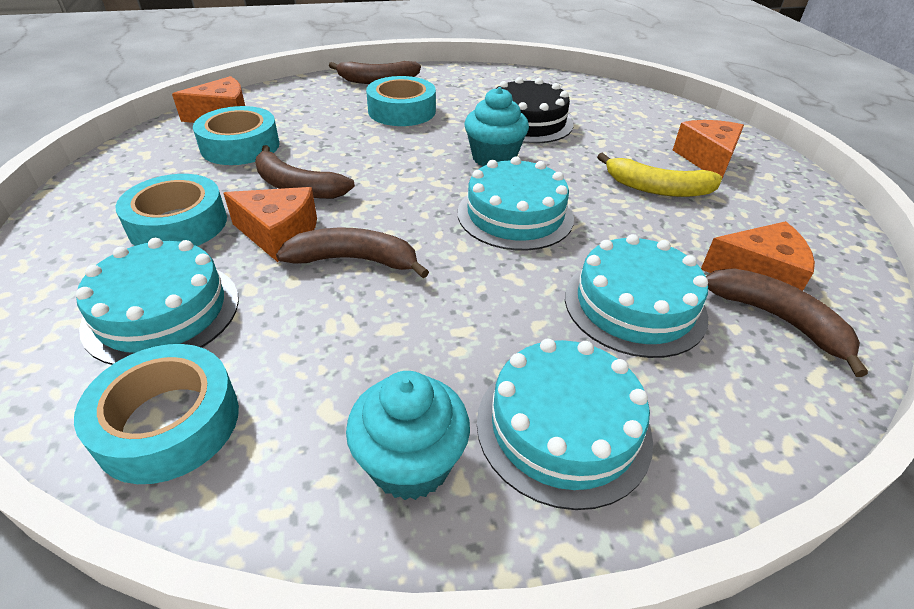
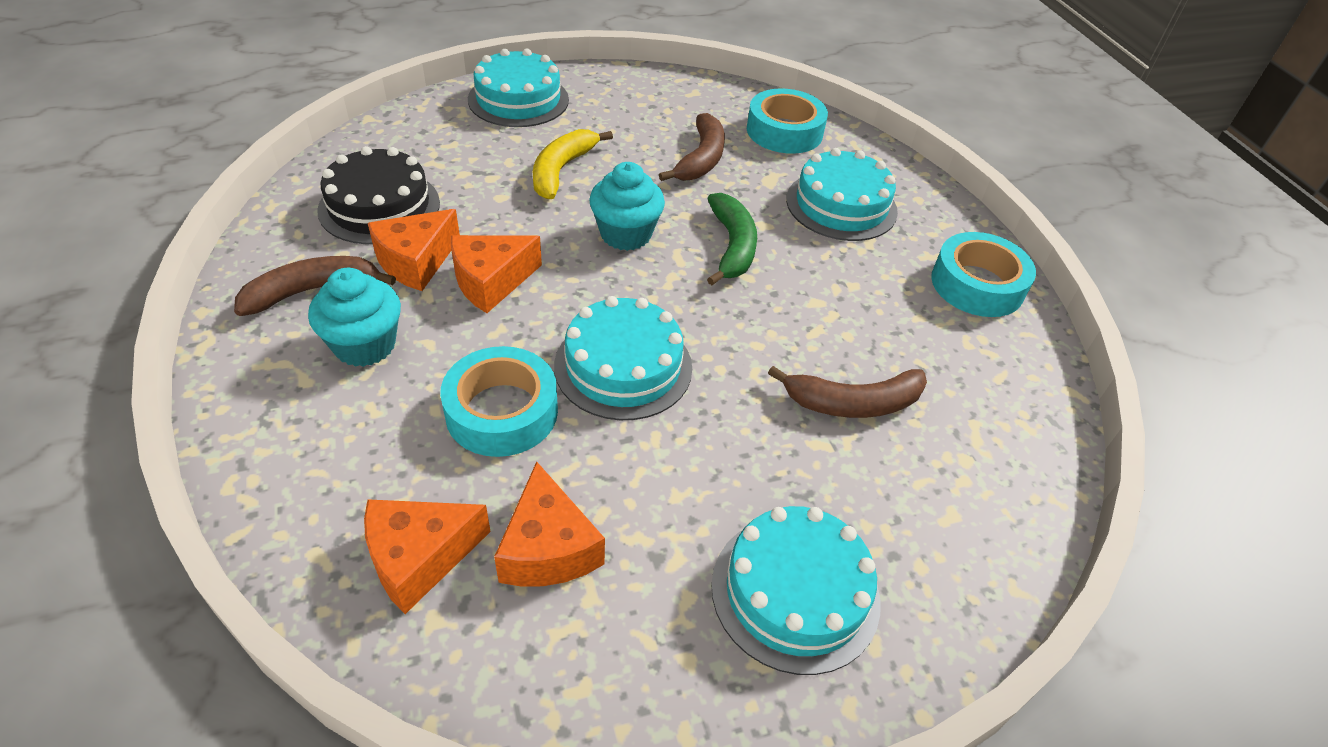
brown banana: 4 -> 3
green banana: 0 -> 1
turquoise tape: 4 -> 3

